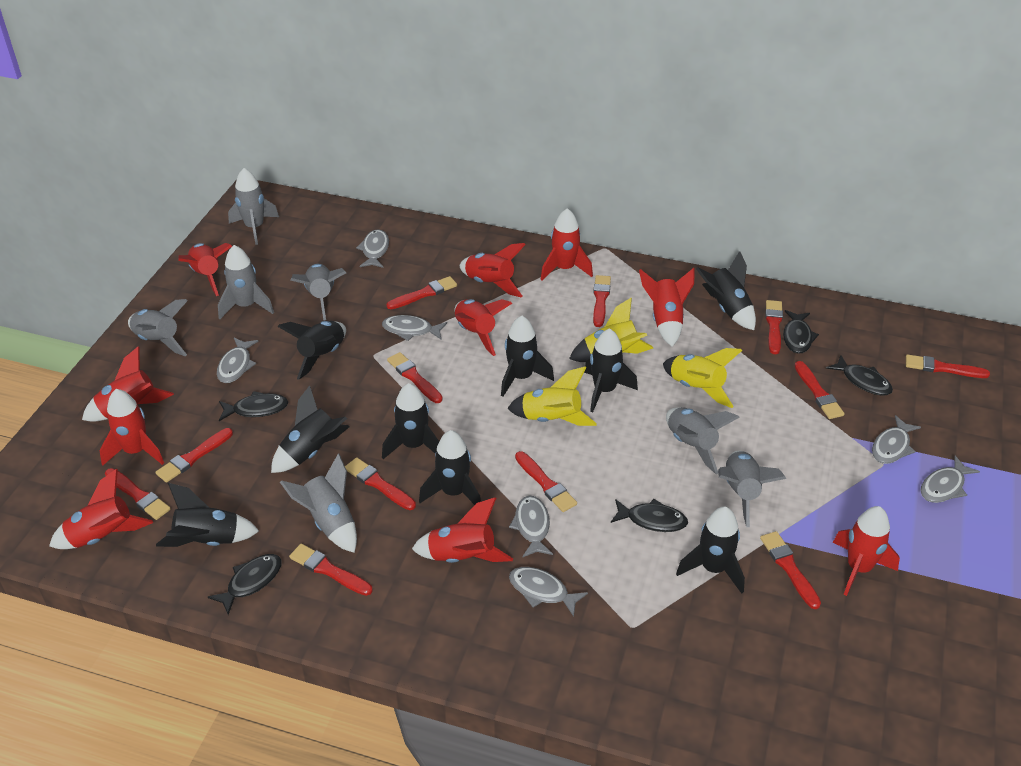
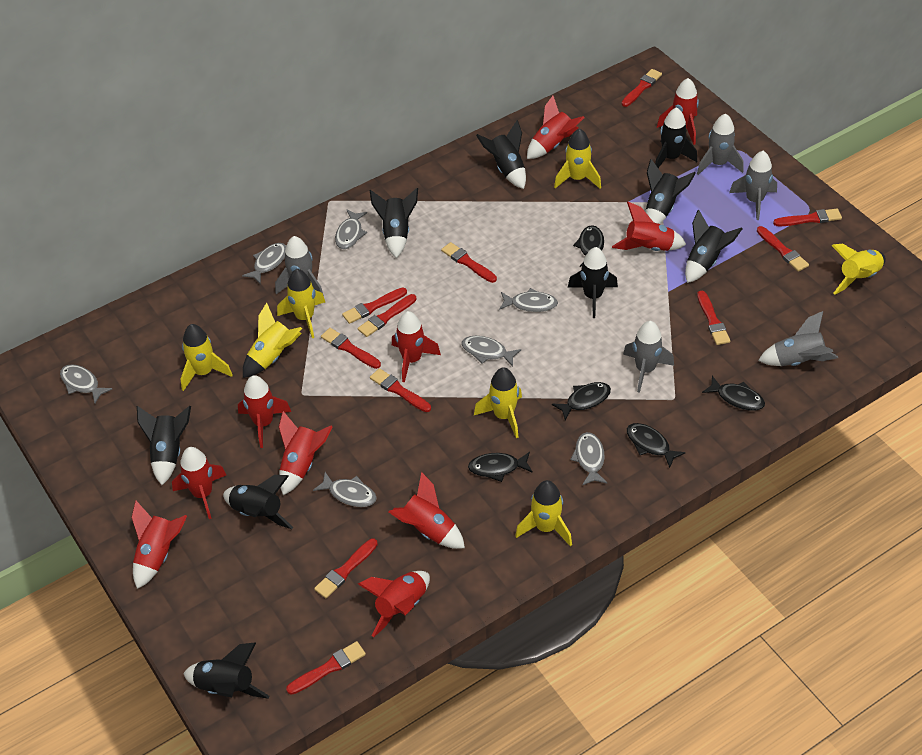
grey rocket: 7 -> 5
red brush: 12 -> 11
yellow rocket: 3 -> 7

